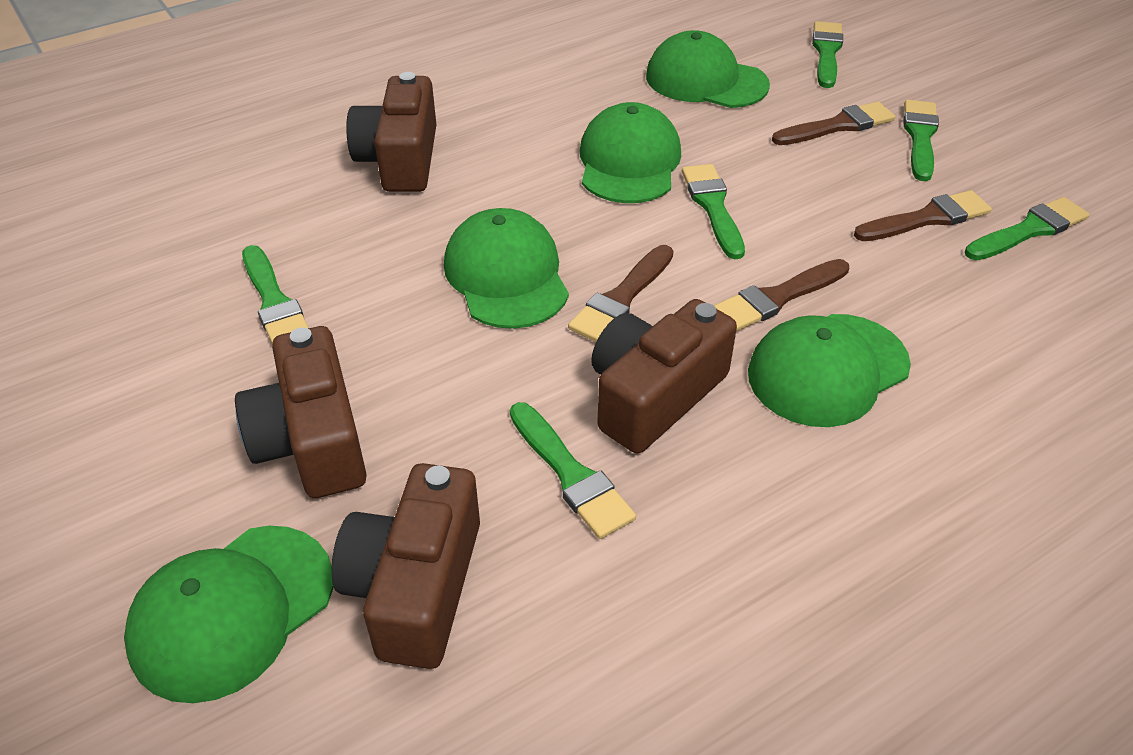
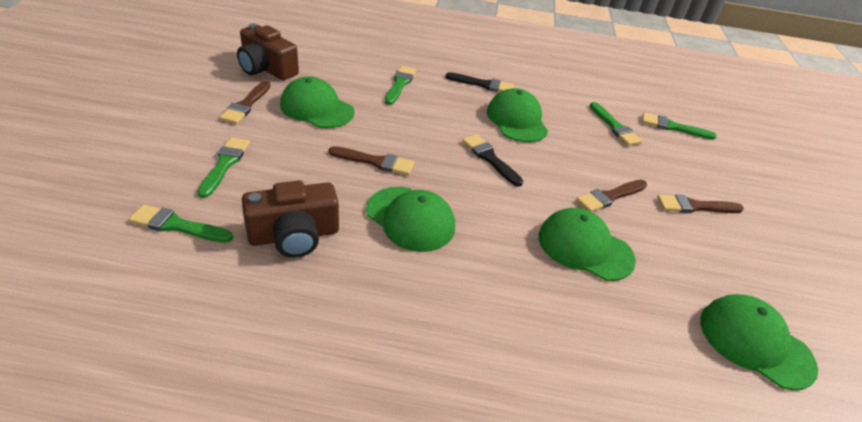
black brush: 0 -> 2
brown camera: 4 -> 2
green brush: 6 -> 5

